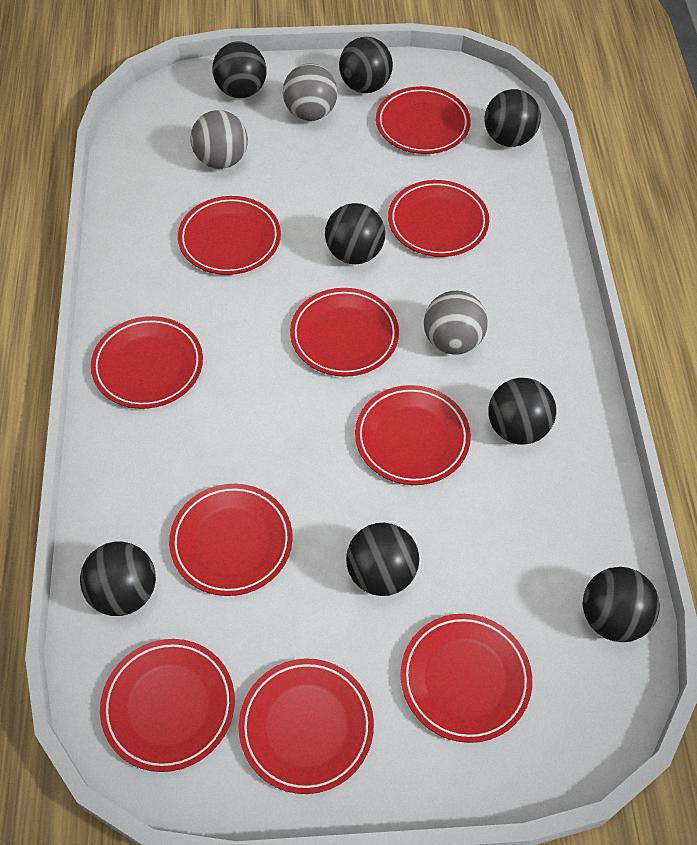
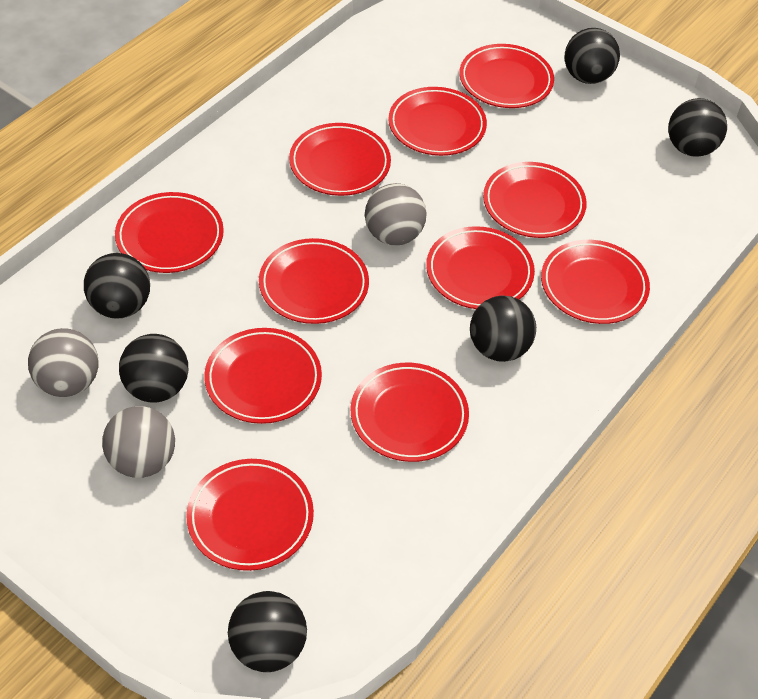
black ball: 8 -> 6
red plate: 10 -> 11

